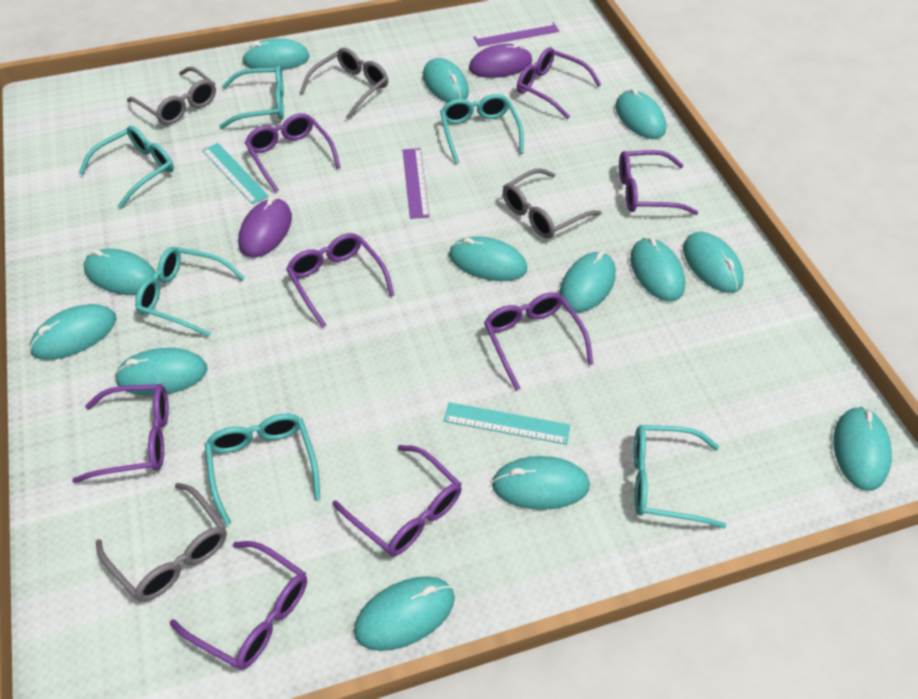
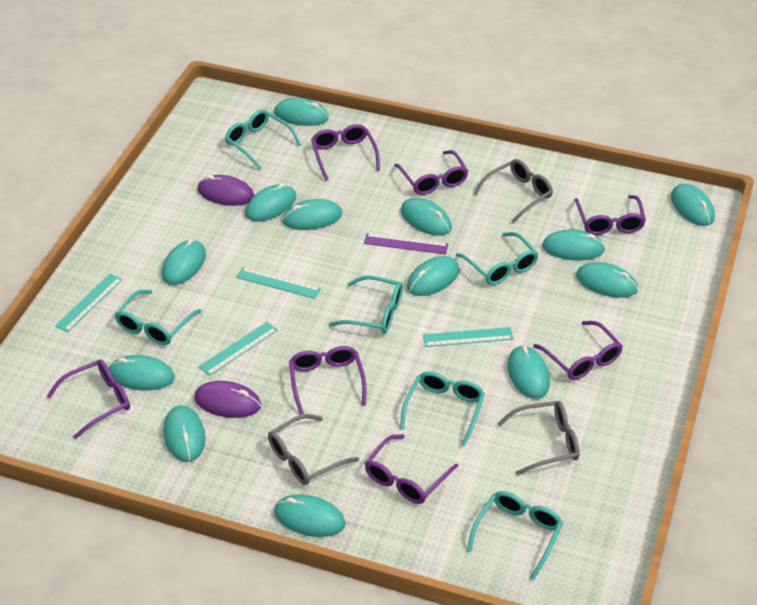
grey glasses: 4 -> 3
purple glasses: 8 -> 7
purple ruler: 2 -> 1
turquoise ruler: 2 -> 4

